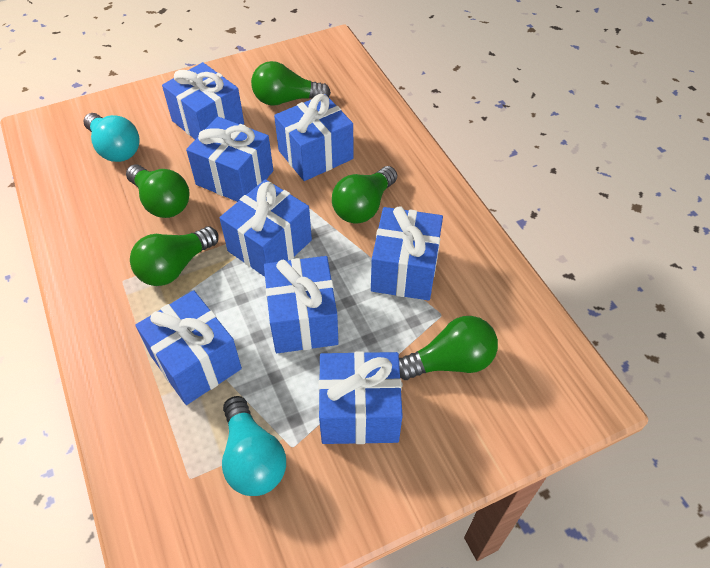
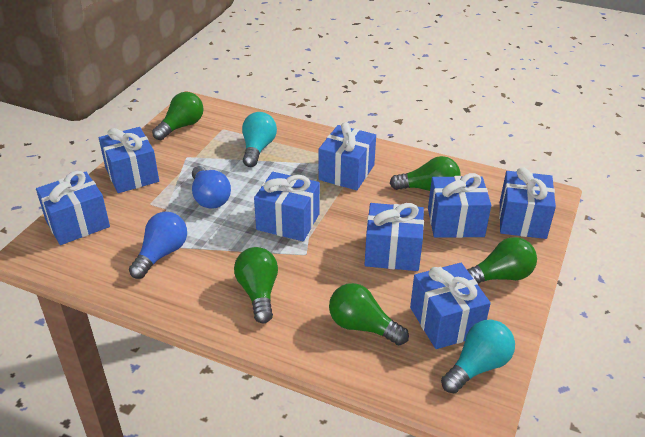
blue light bulb: 0 -> 2

